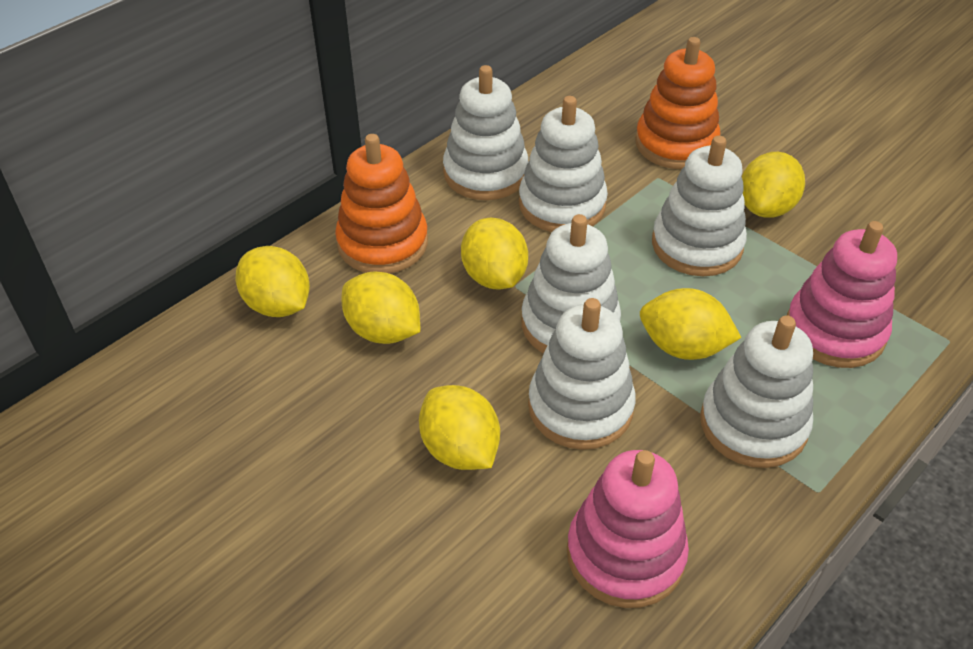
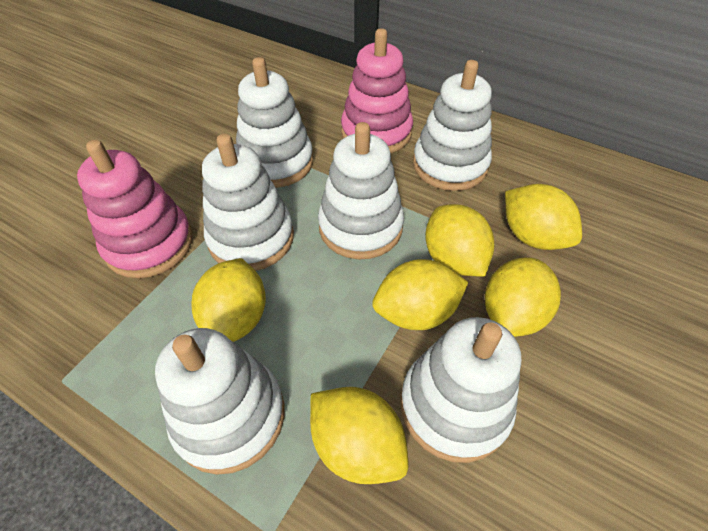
orange stacking toy: 2 -> 0

